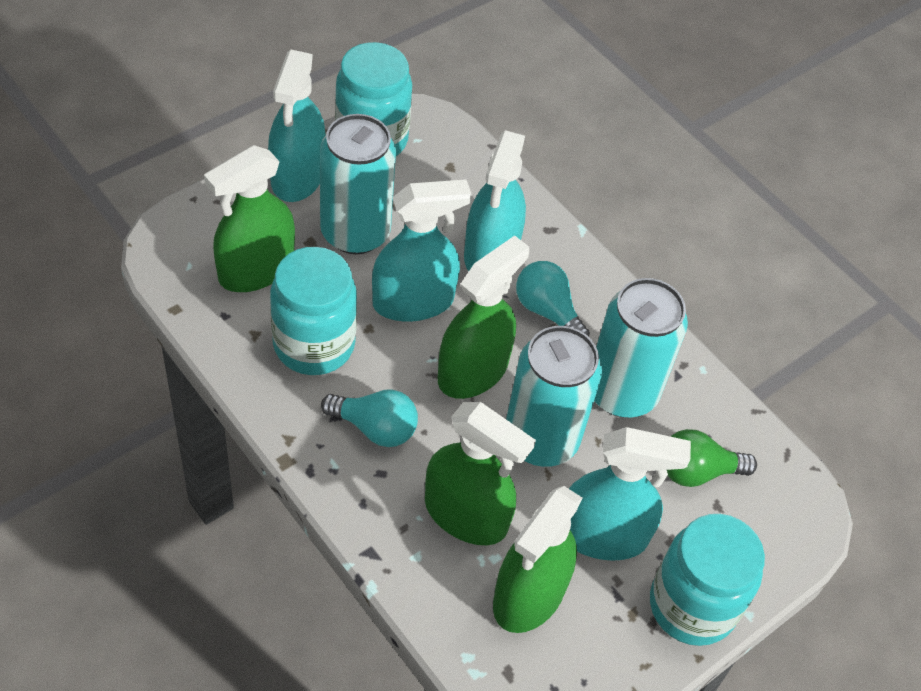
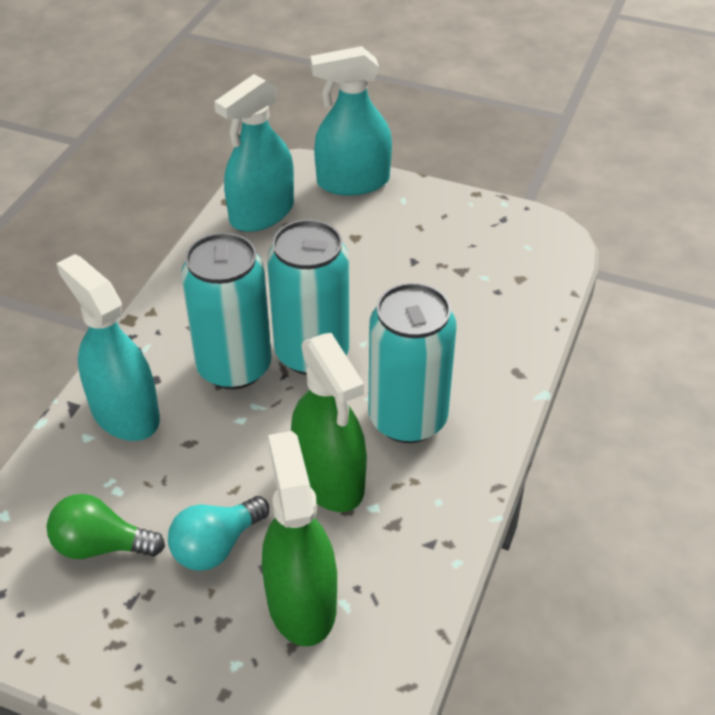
green spray bottle: 4 -> 2
turquoise jar: 3 -> 0
turquoise light bulb: 2 -> 1
turquoise spray bottle: 4 -> 3

